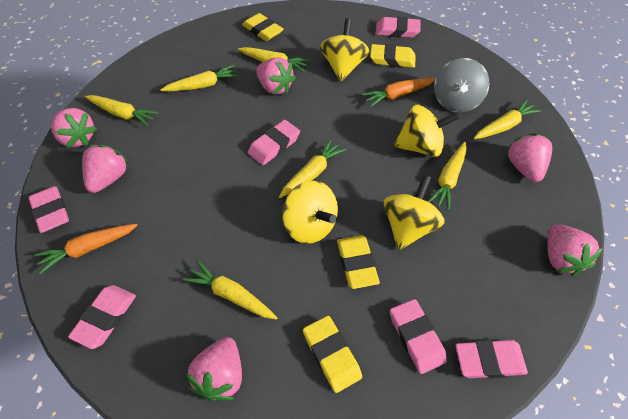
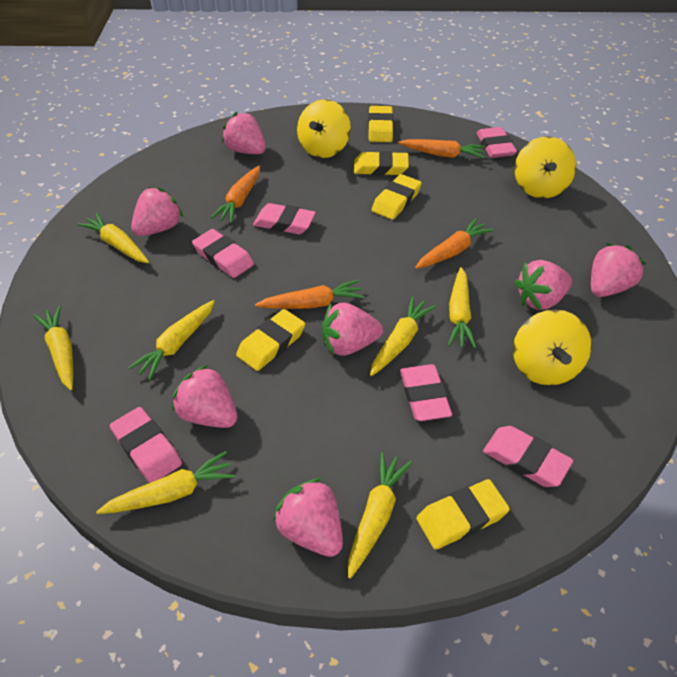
grey spinning top: 1 -> 0
orange carrot: 2 -> 4
pink strawberry: 6 -> 7
yellow eraser: 4 -> 5
yellow spinning top: 4 -> 3

